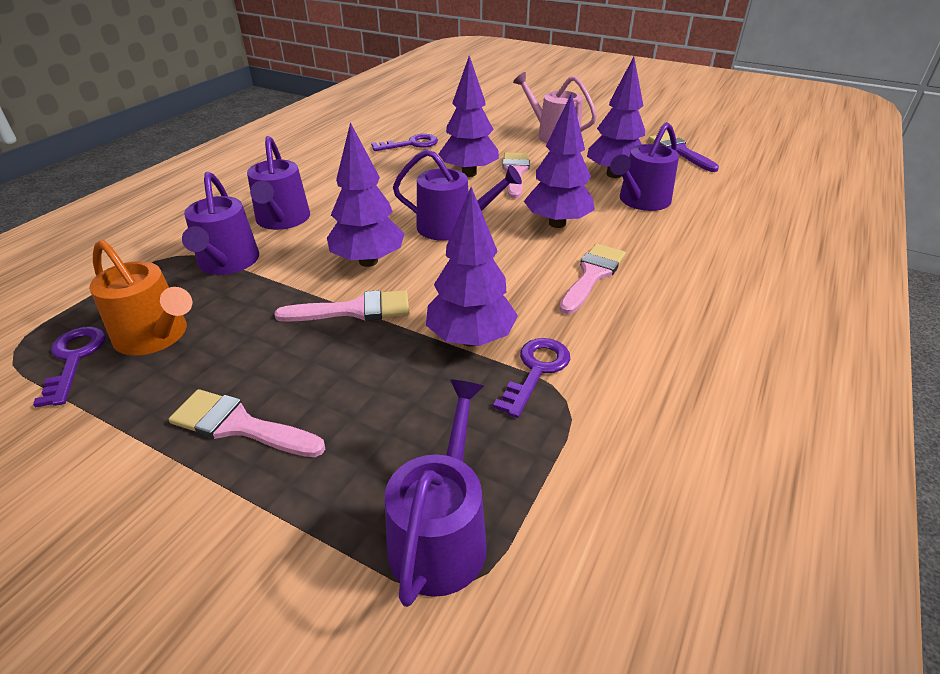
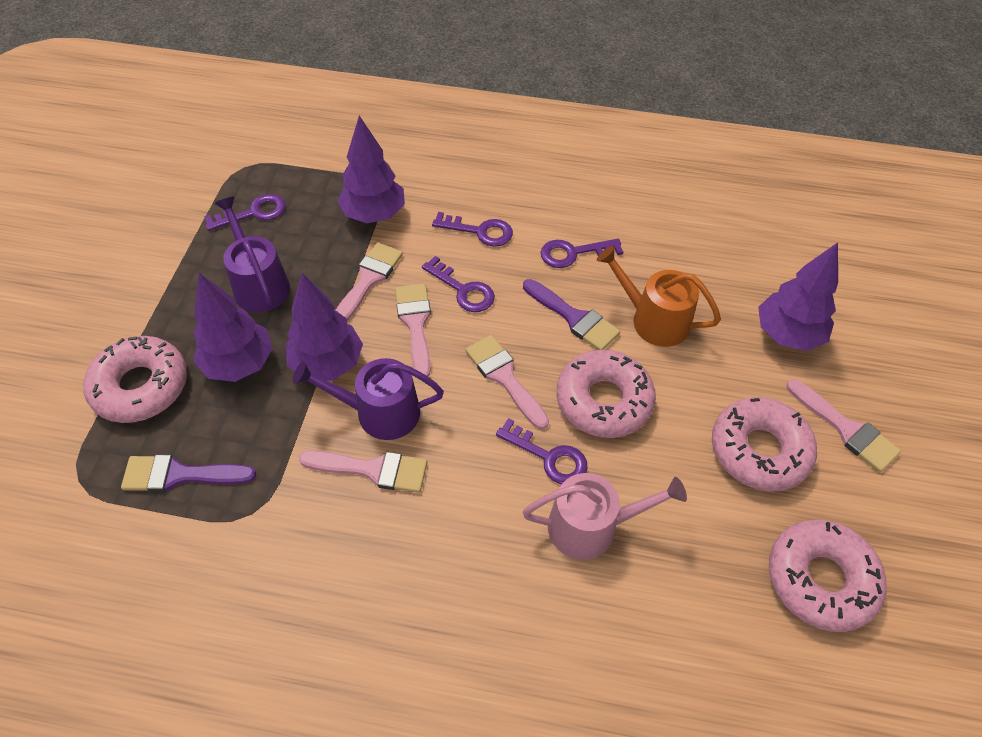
pink brush: 4 -> 5
pink donut: 0 -> 4
purple brush: 1 -> 2
purple key: 3 -> 5
purple tree: 5 -> 4
purple watering can: 5 -> 2

